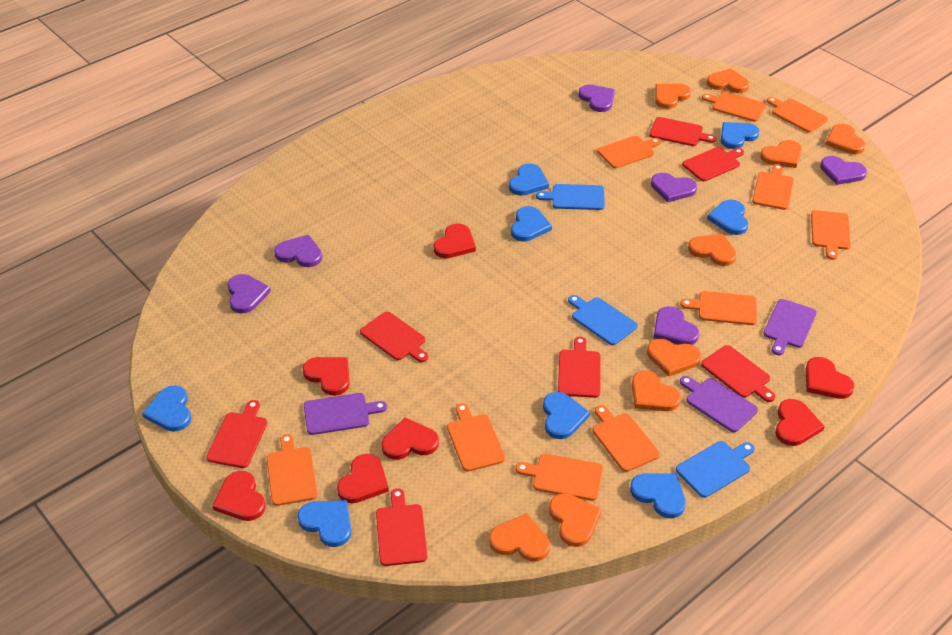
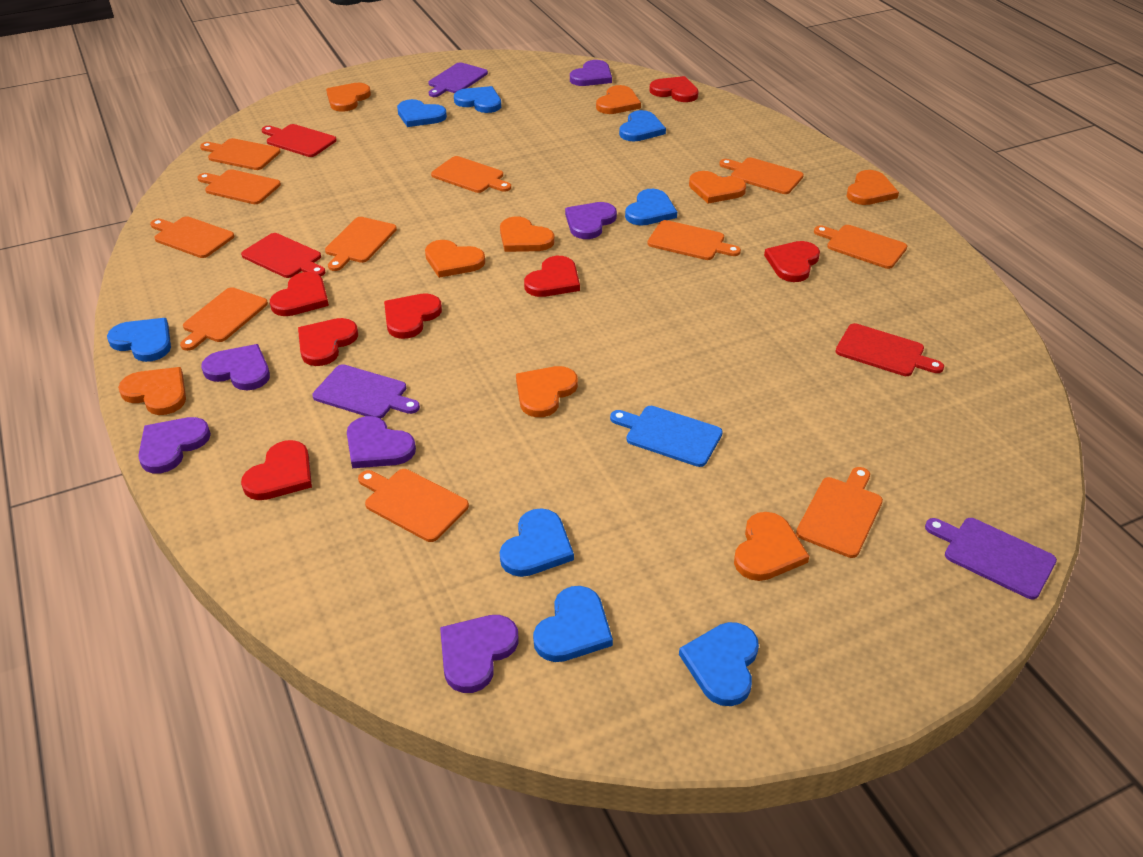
blue cutting board: 3 -> 1
orange cutting board: 10 -> 11
red cutting board: 7 -> 3

